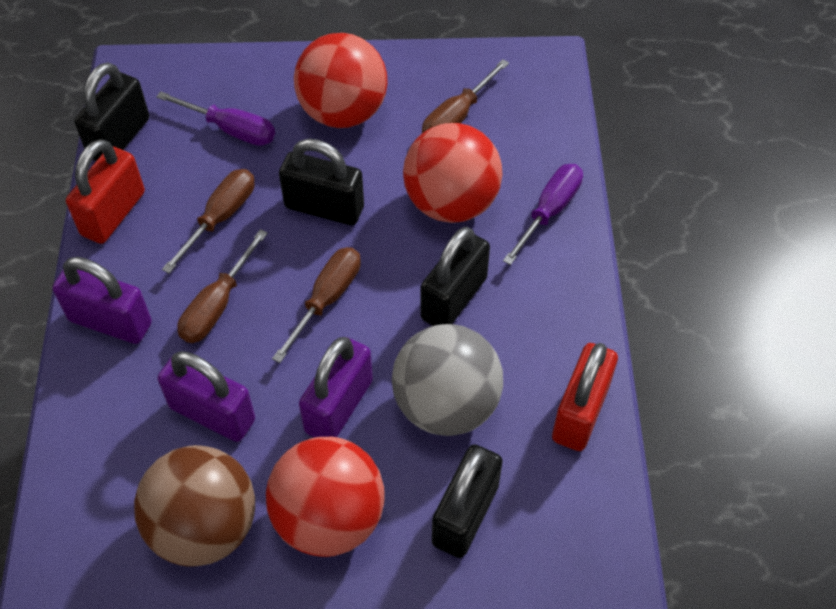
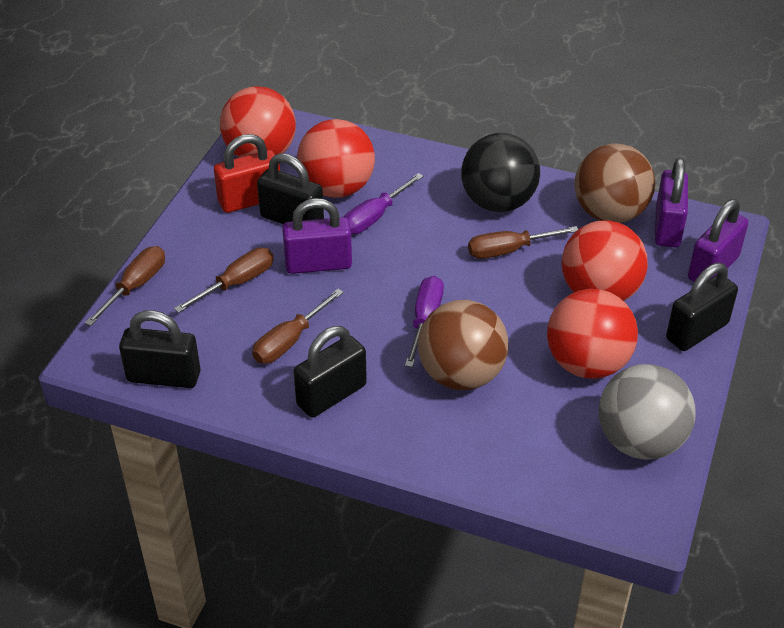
black ball: 0 -> 1
brown ball: 1 -> 2
red ball: 3 -> 4
red padlock: 2 -> 1

